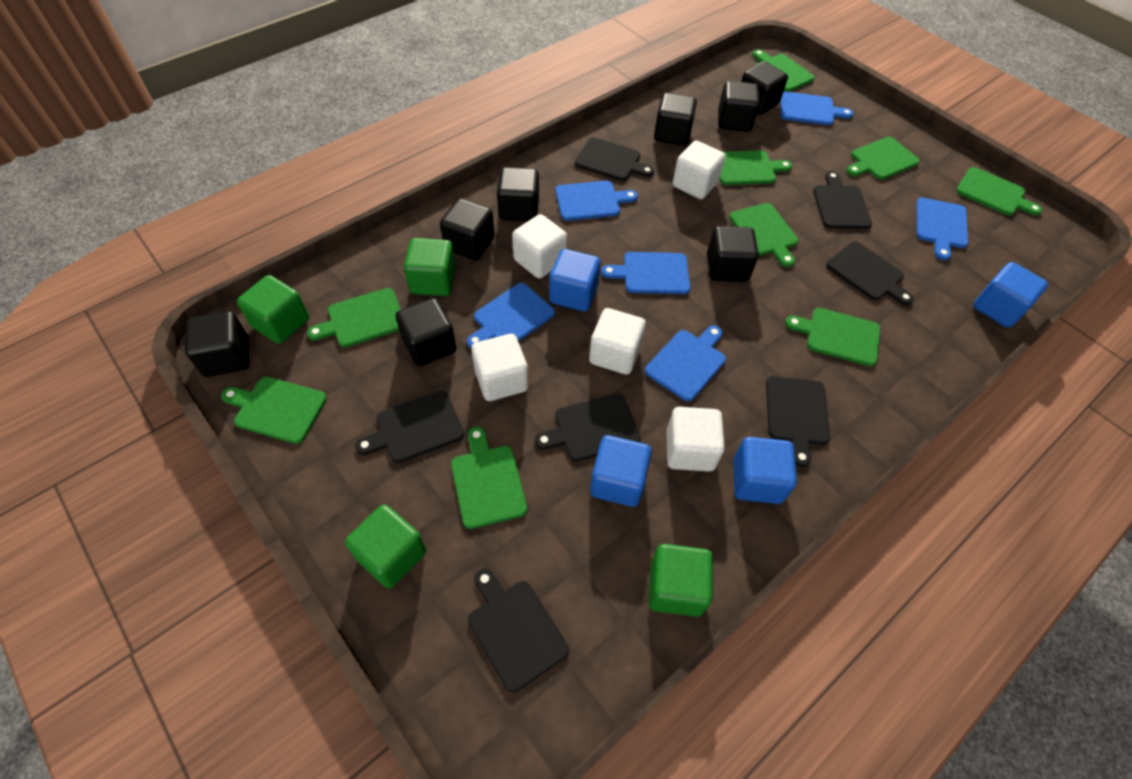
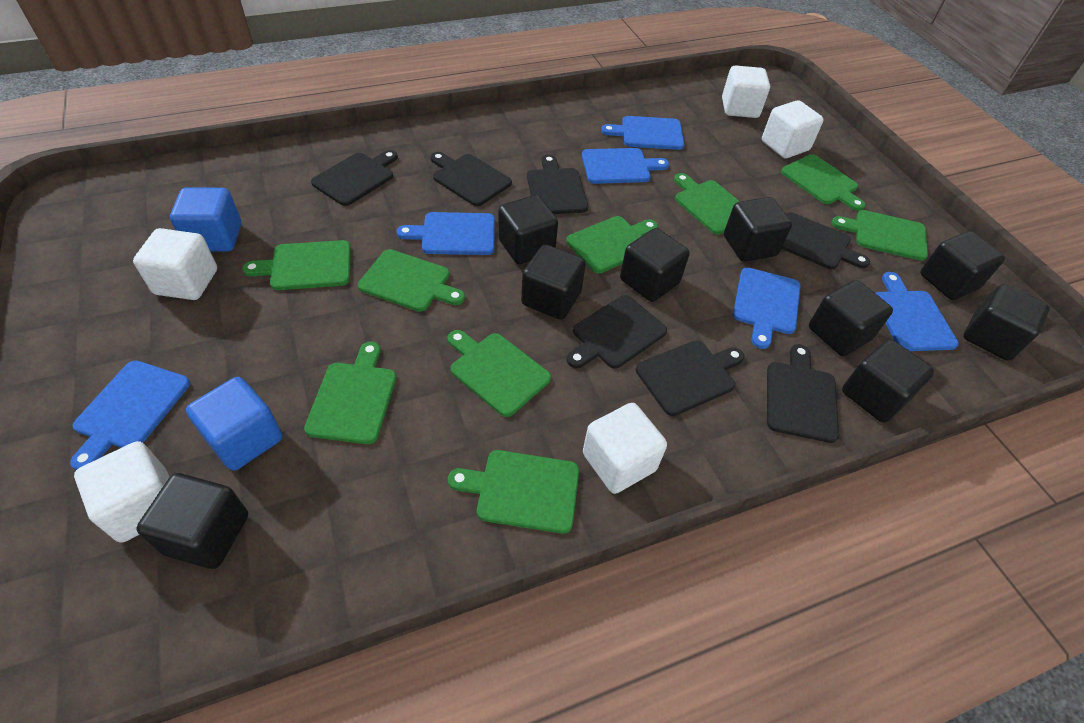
black cube: 8 -> 9
blue cube: 4 -> 2
green cube: 4 -> 0

